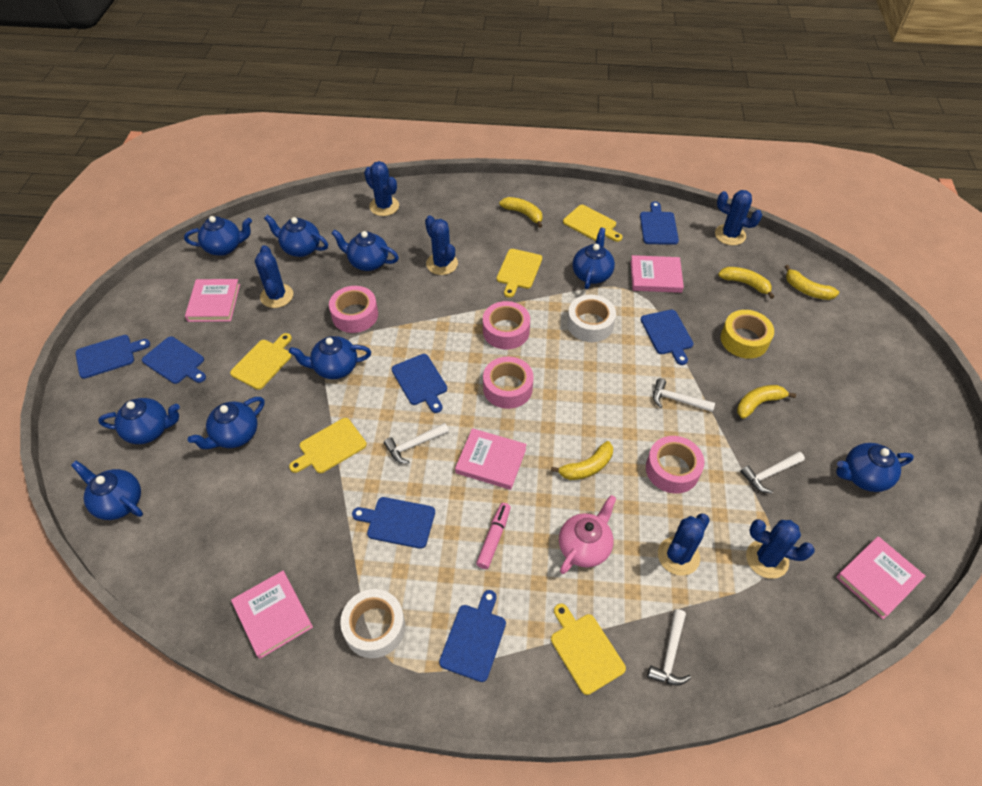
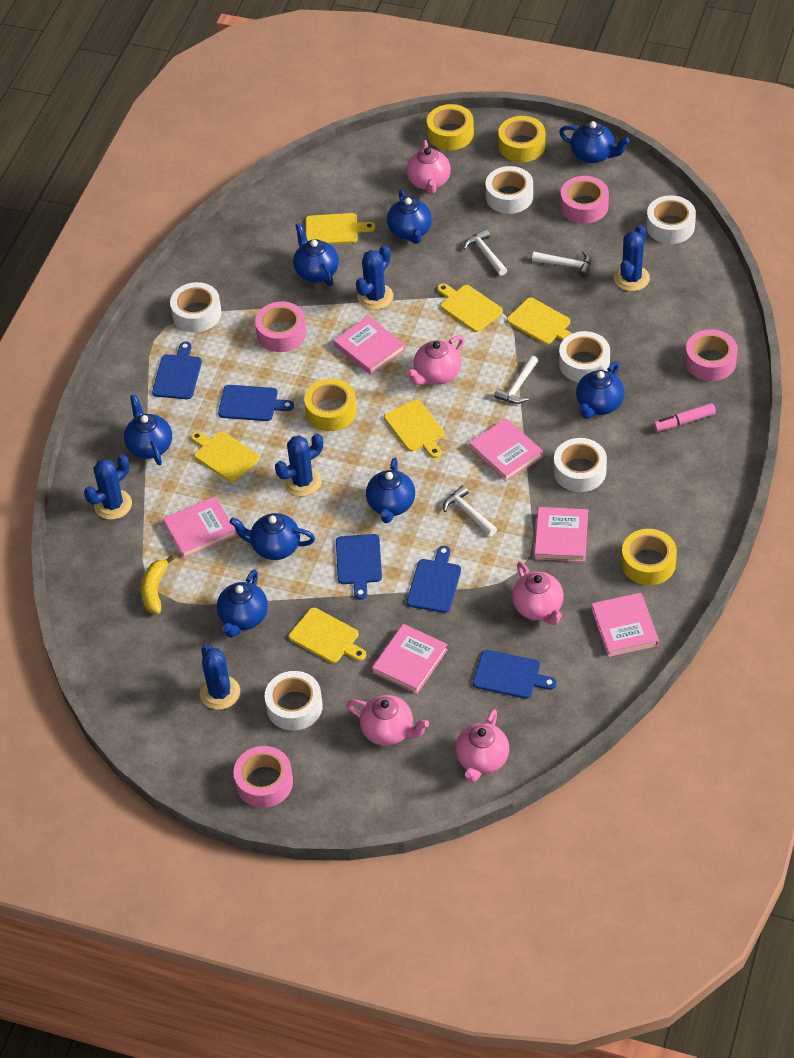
blue cactus: 6 -> 5
blue cutting board: 7 -> 5
blue teapot: 9 -> 8
pink book: 5 -> 6
pink teapot: 1 -> 5
white tape: 2 -> 6
yellow banana: 5 -> 1
yellow cutting board: 5 -> 6
yellow tape: 1 -> 4

